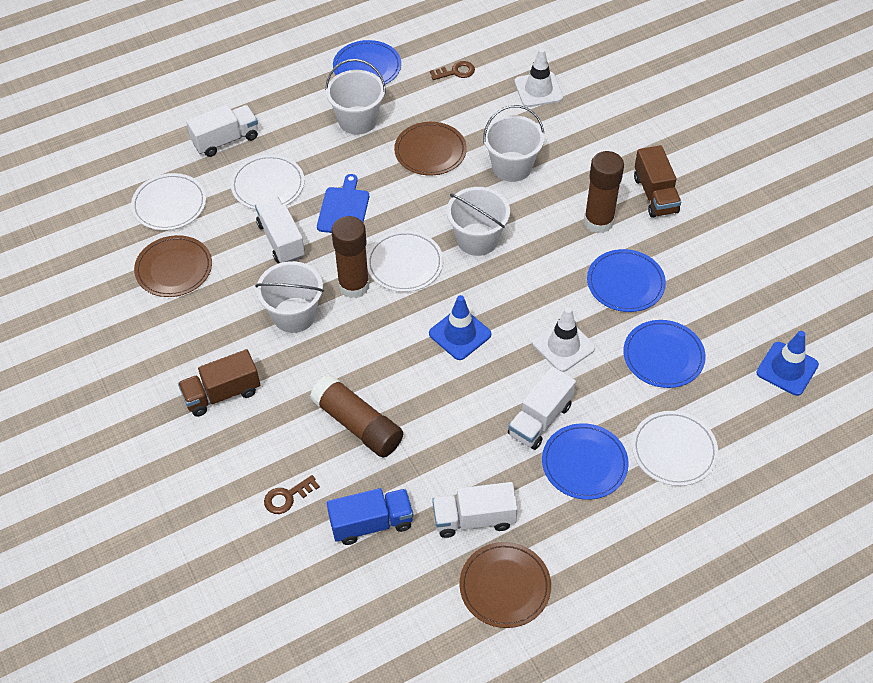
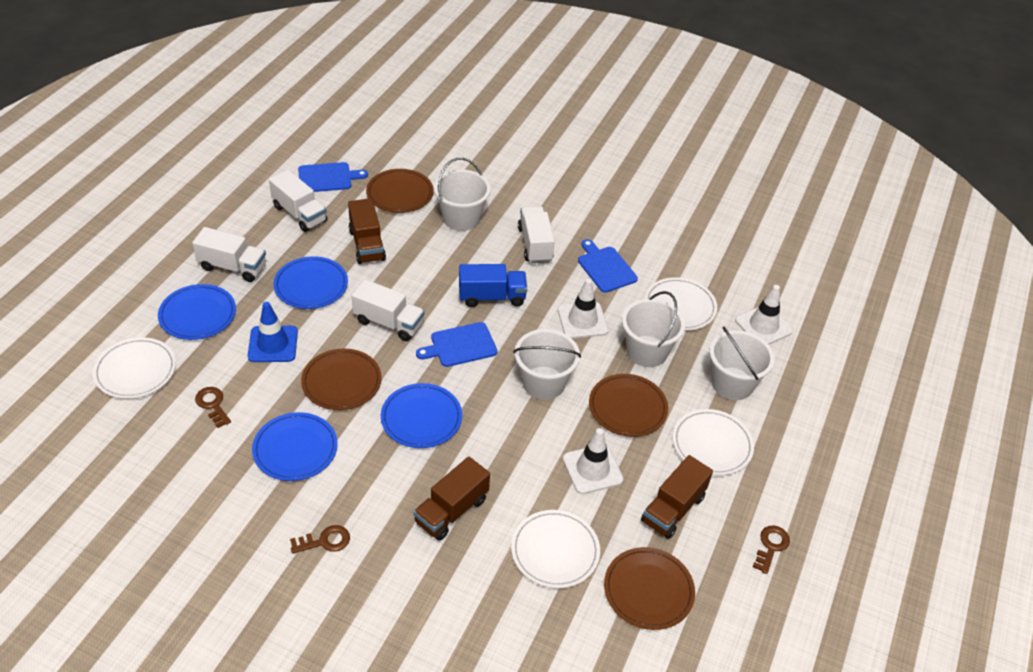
blue cutting board: 1 -> 3
blue traffic cone: 2 -> 1
brown glue stick: 3 -> 0
brown key: 2 -> 3
brown plate: 3 -> 4
brown truck: 2 -> 3
white traffic cone: 2 -> 3

